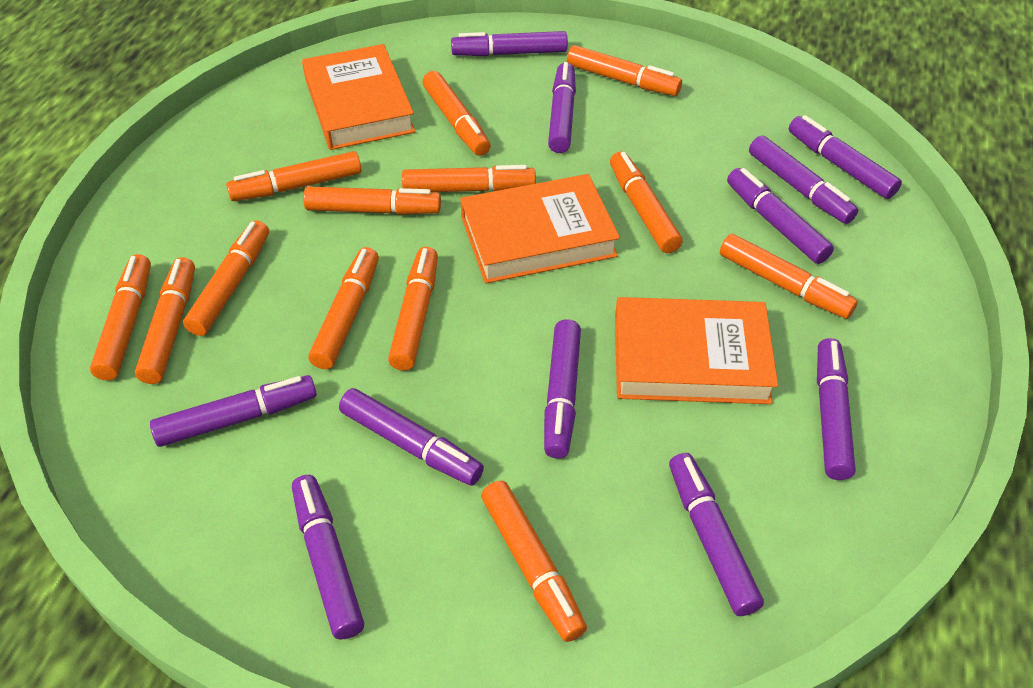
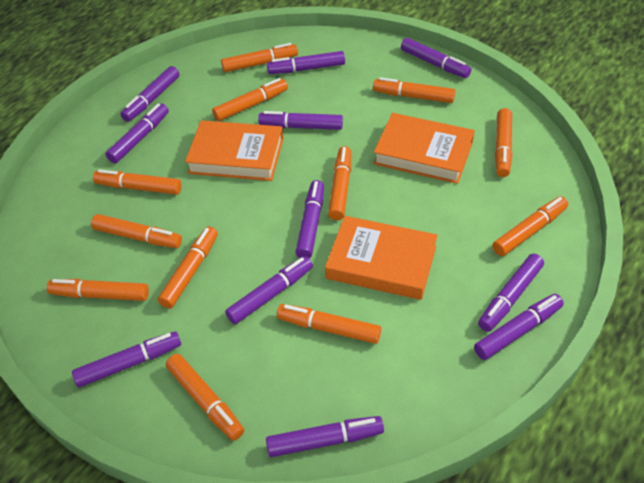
orange marker: 13 -> 12

